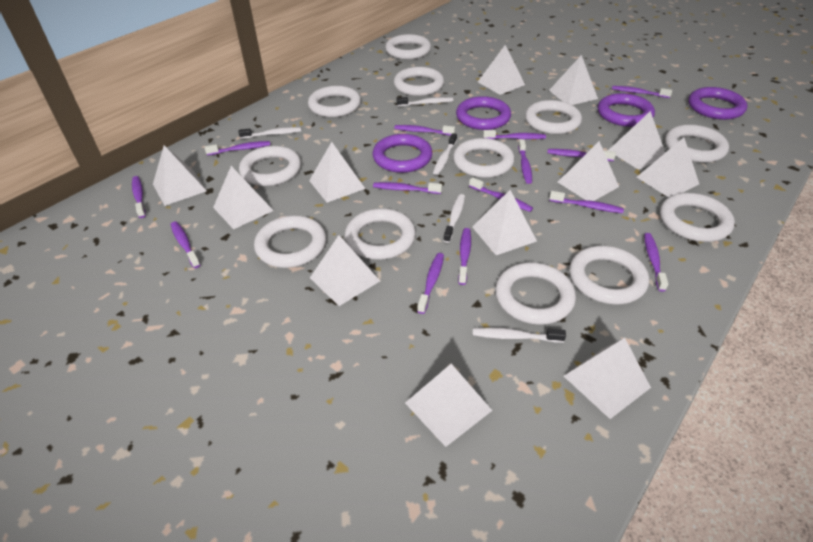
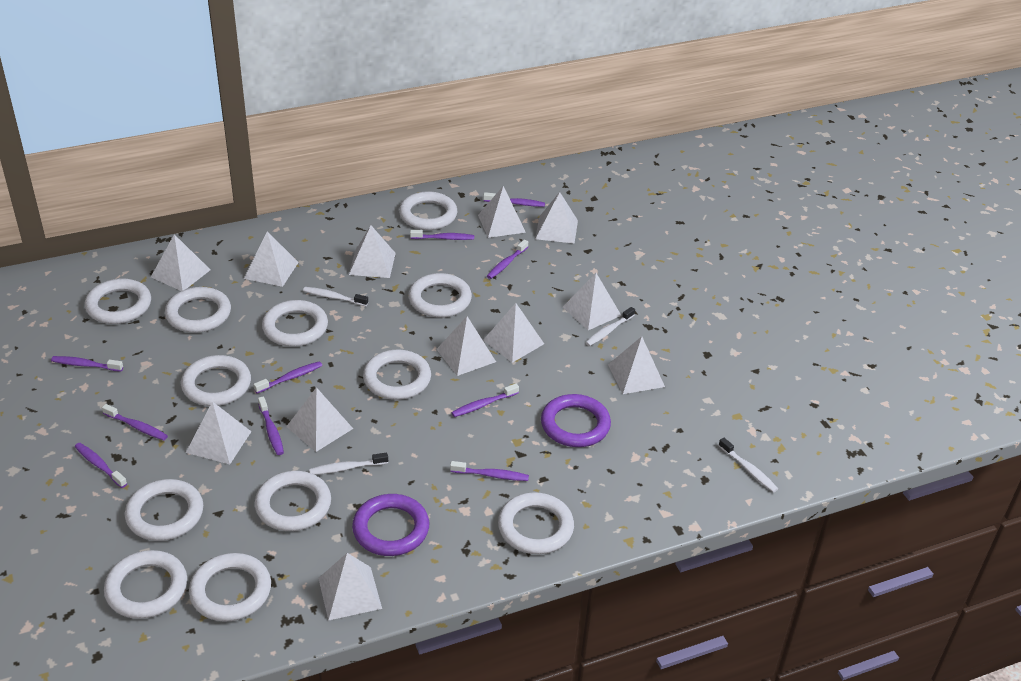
purple ring: 4 -> 2
purple toothbrush: 14 -> 10
white toothbrush: 5 -> 4

